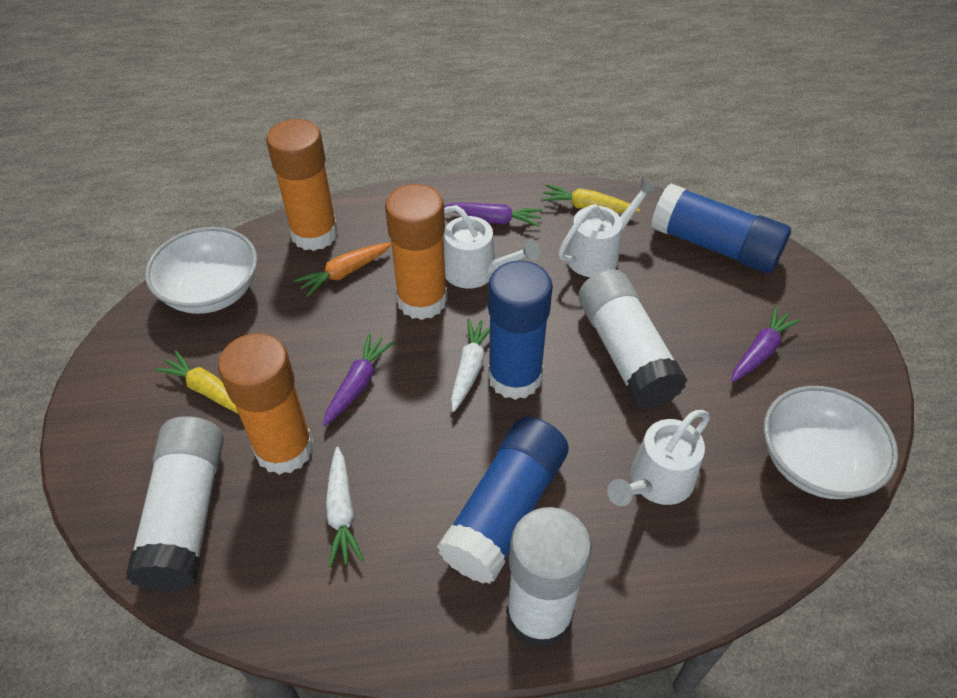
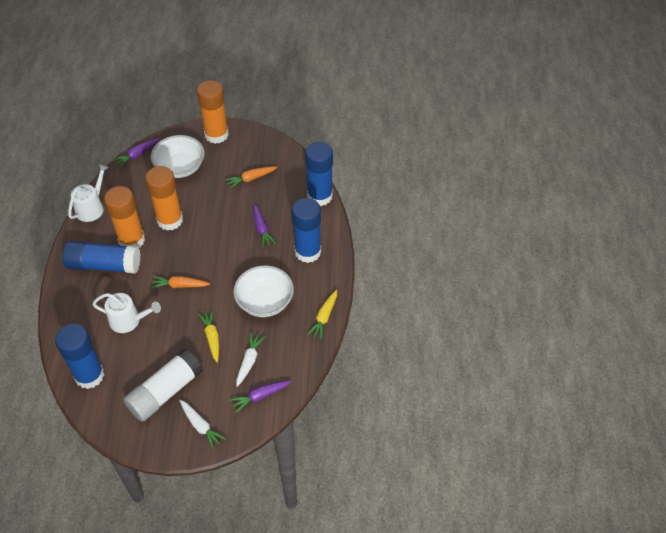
blue glue stick: 3 -> 4
orange carrot: 1 -> 2
white glue stick: 3 -> 1
white watering can: 3 -> 2

